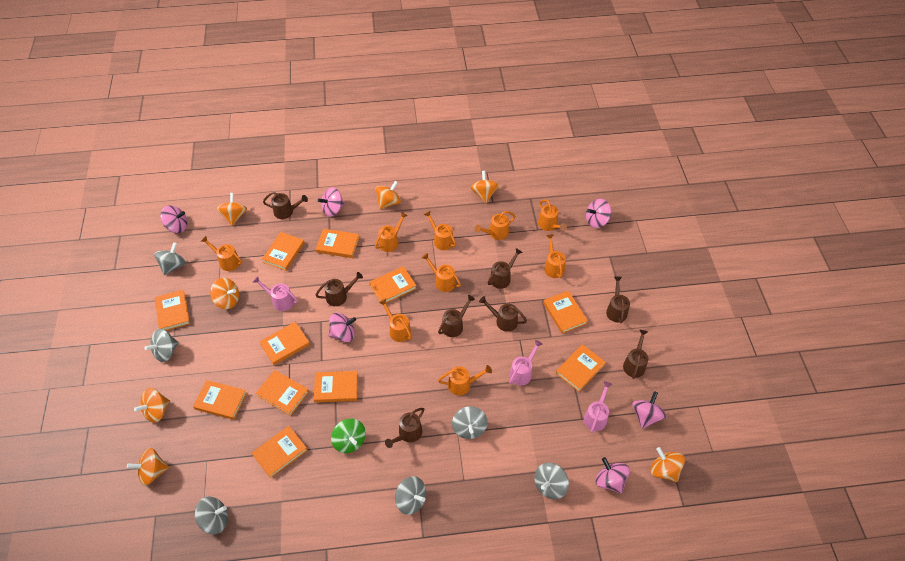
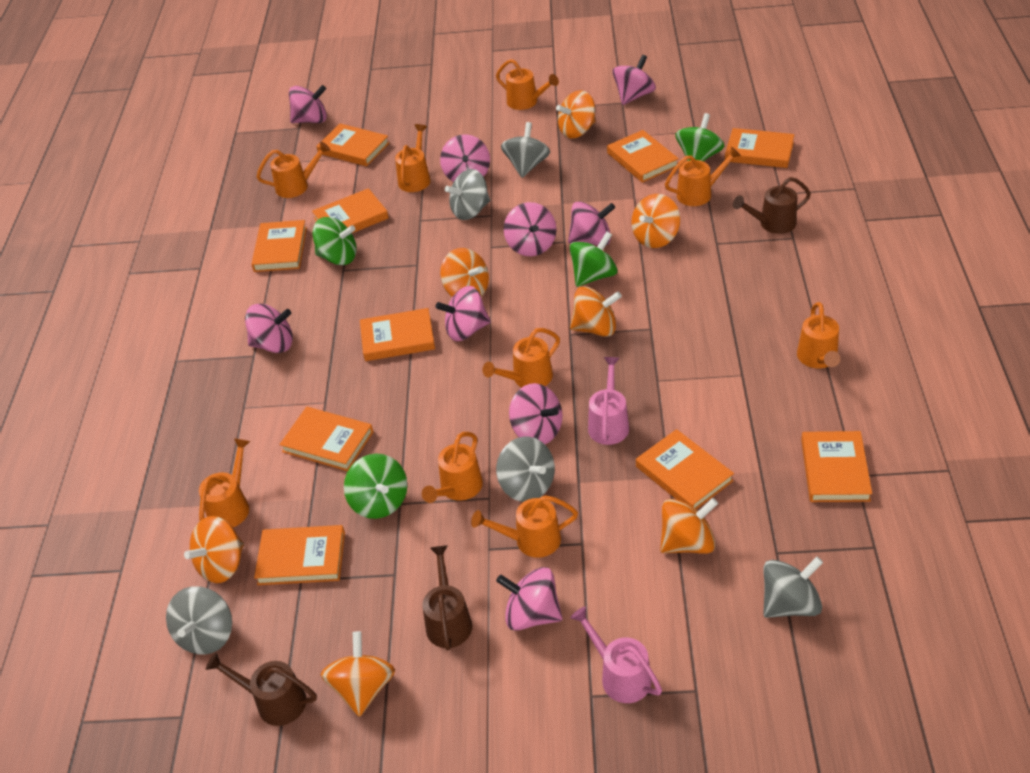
brown watering can: 8 -> 3
green spinning top: 1 -> 4
grey spinning top: 6 -> 5
orange book: 11 -> 10
pink spinning top: 6 -> 9
pink watering can: 3 -> 2

